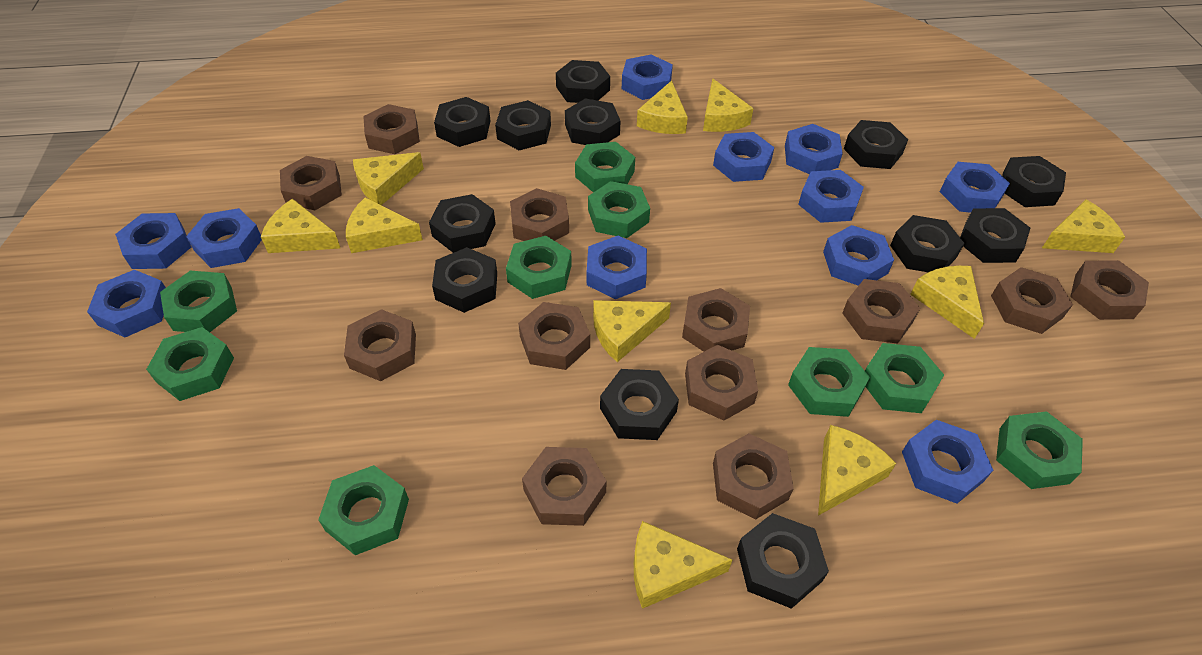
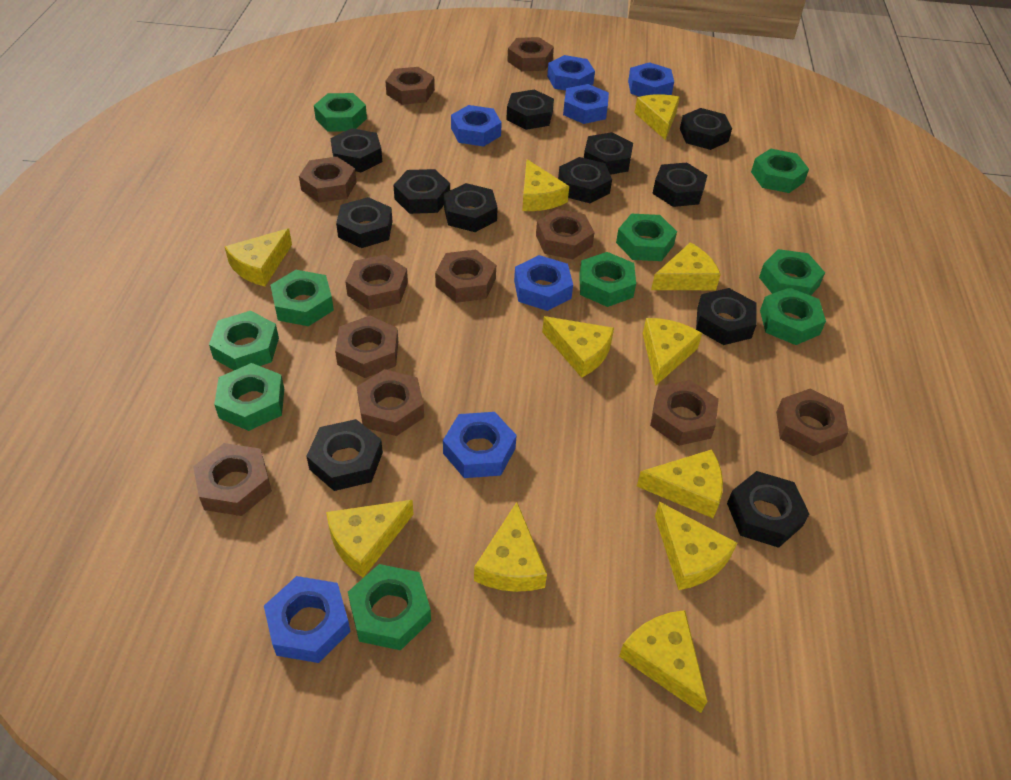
blue nut: 11 -> 7
brown nut: 12 -> 11
green nut: 9 -> 10
yellow cheese: 10 -> 11

